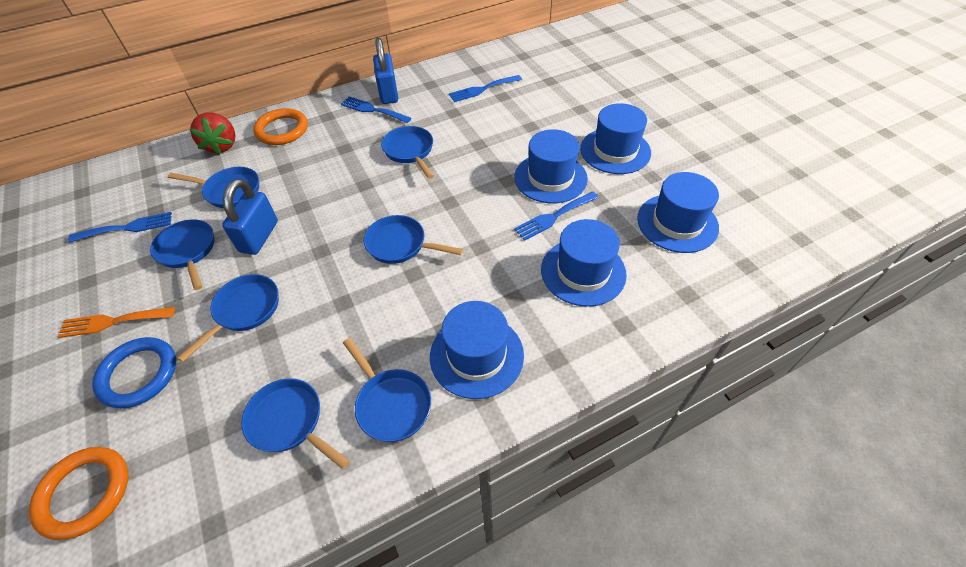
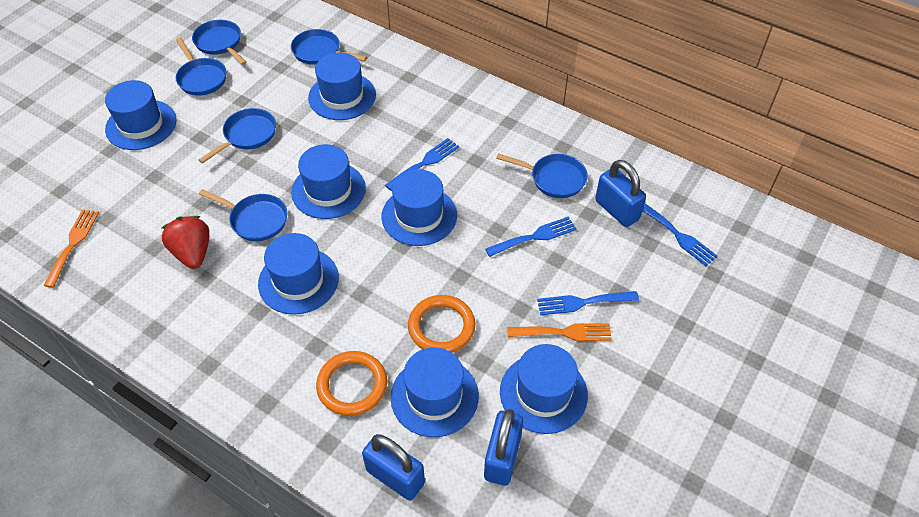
blue hat: 5 -> 7
blue padlock: 2 -> 3
blue pan: 7 -> 6
blue ring: 1 -> 0
orange fork: 1 -> 2

